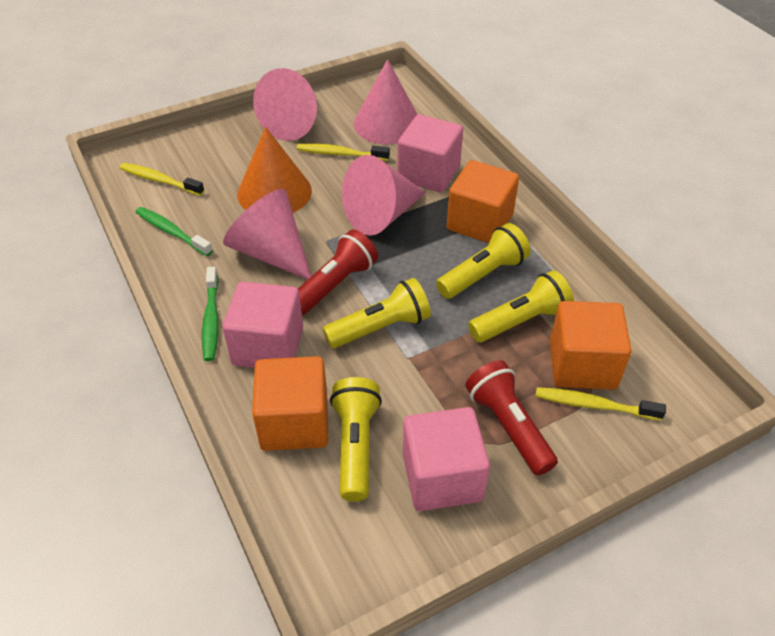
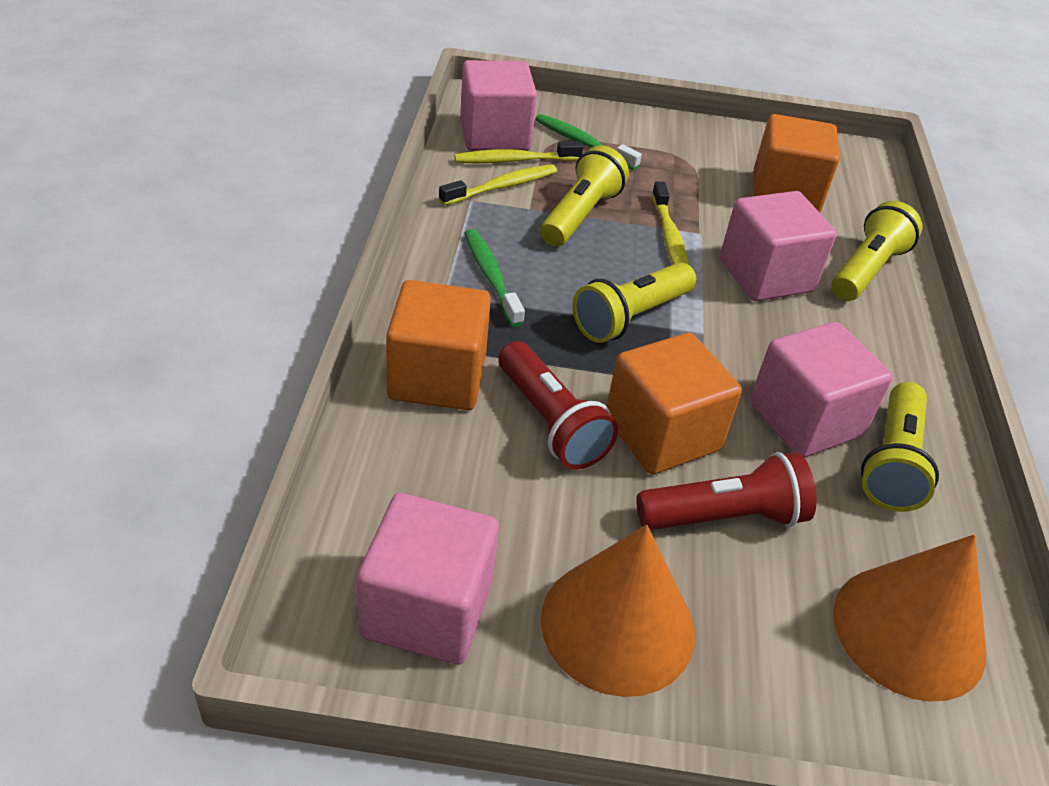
orange cone: 1 -> 2
pink cone: 4 -> 0
pink cube: 3 -> 4

